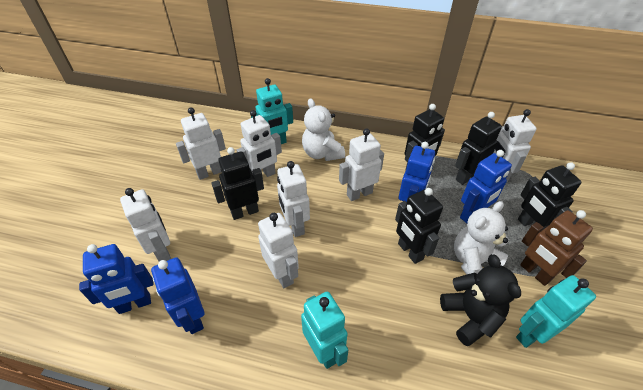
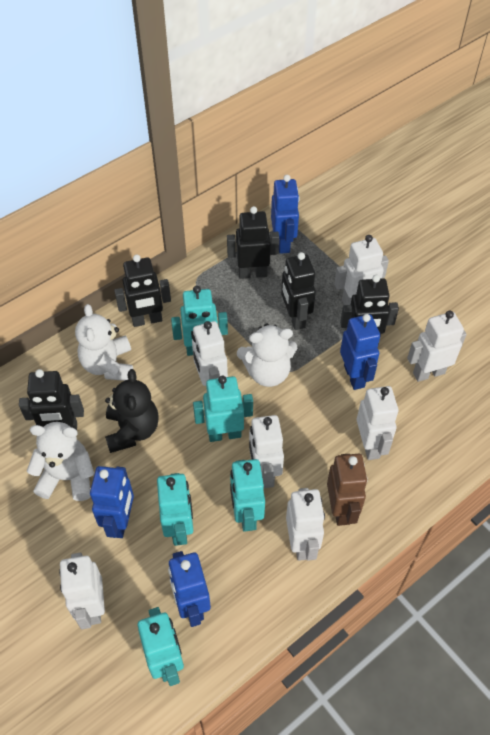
turquoise robot: 3 -> 5
white teddy bear: 2 -> 3

